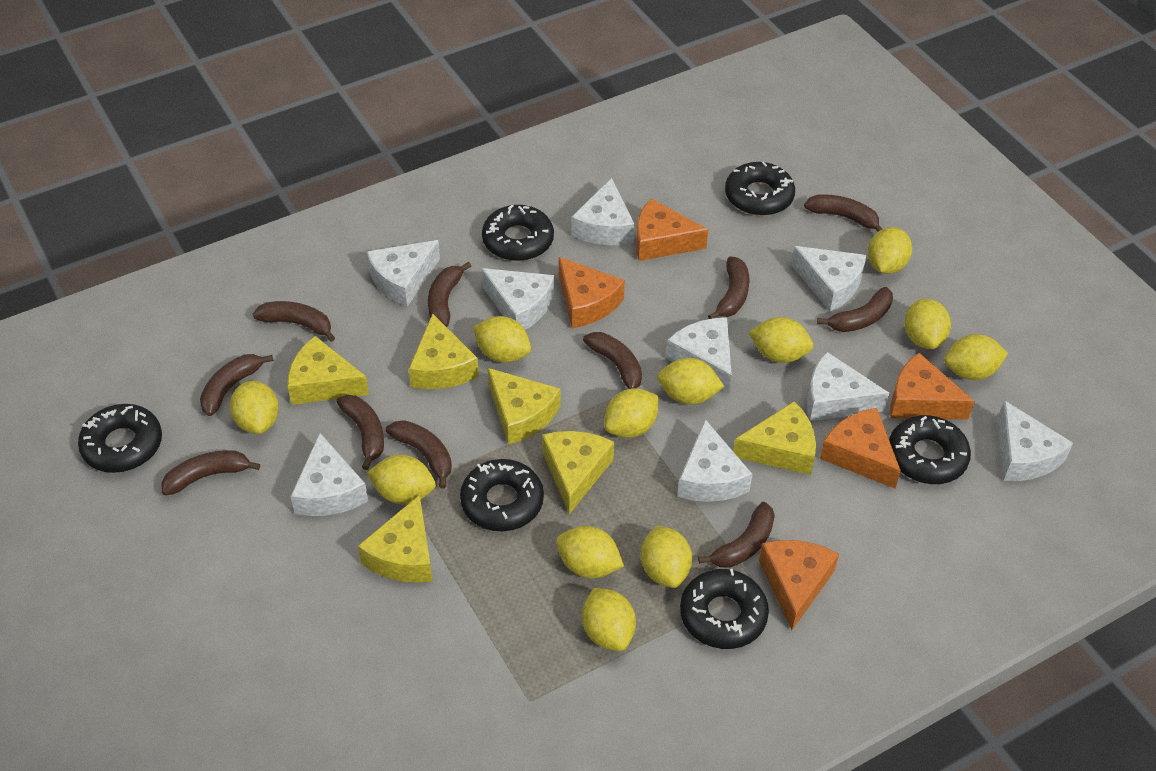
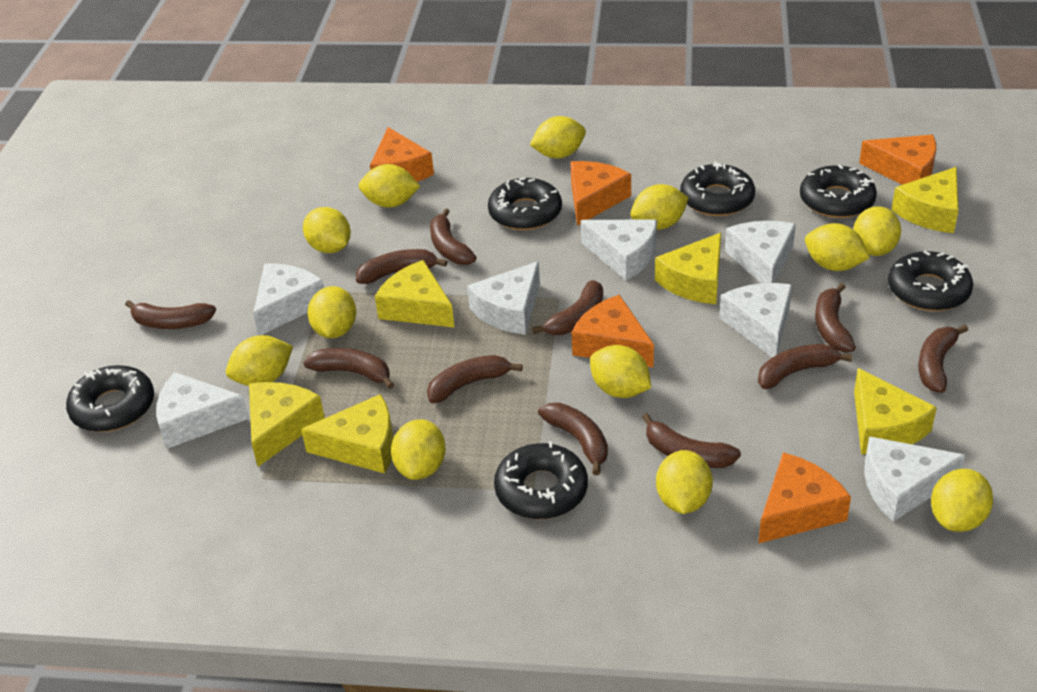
white cheese: 9 -> 7

